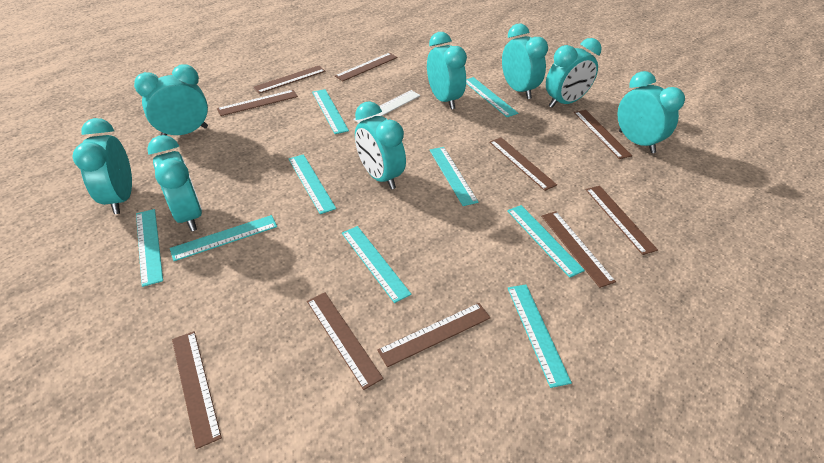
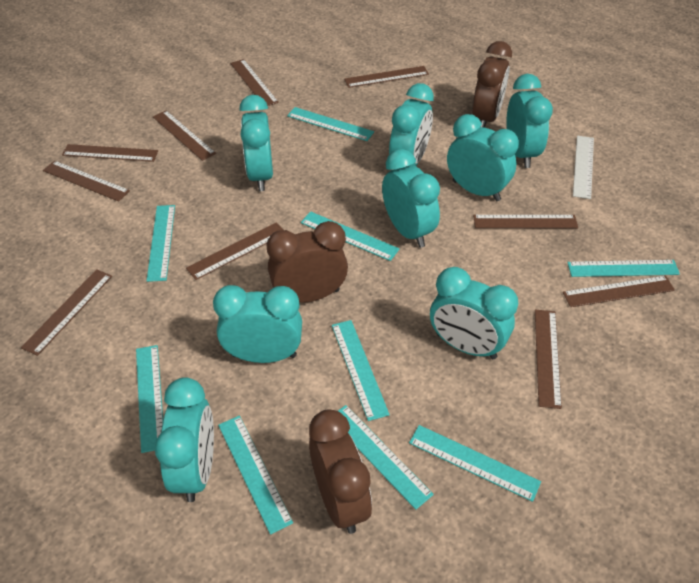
brown clock: 0 -> 3

